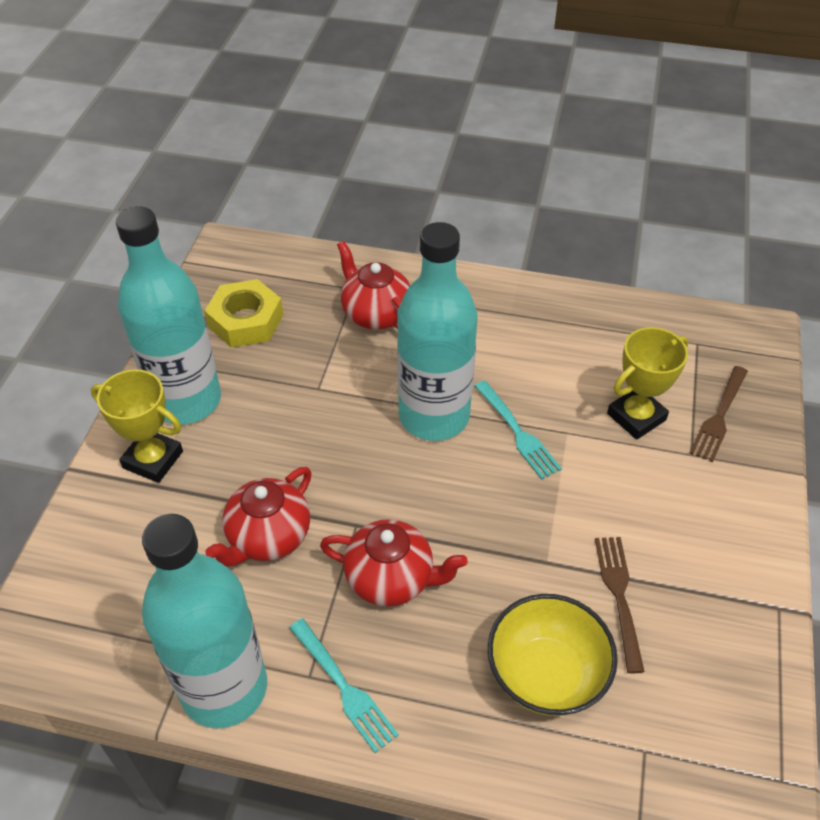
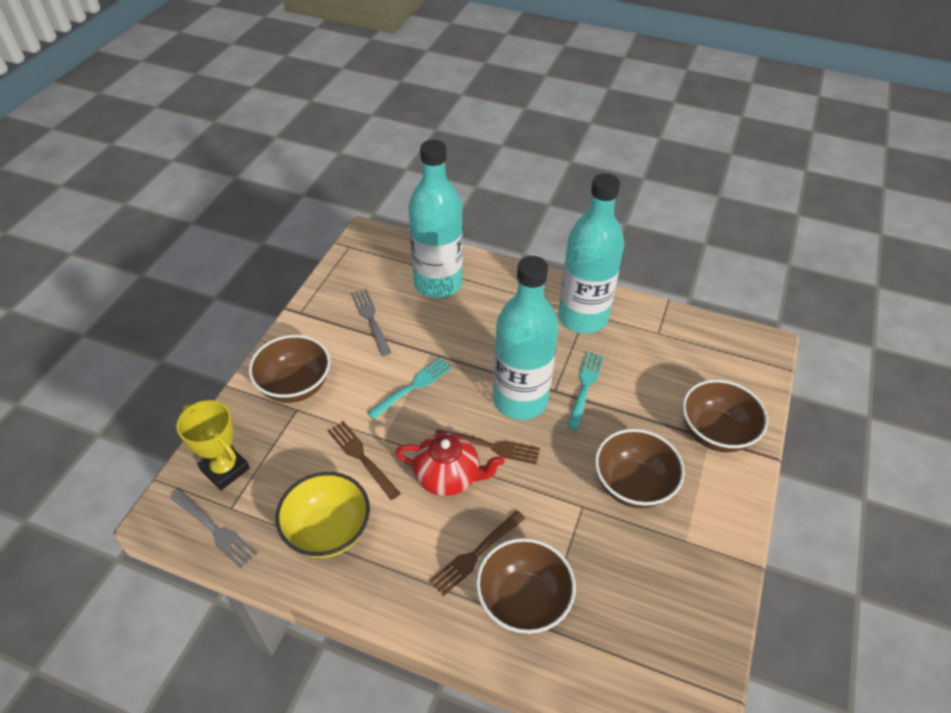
brown bowl: 0 -> 4
brown fork: 2 -> 3
grey fork: 0 -> 2
red teapot: 3 -> 1
yellow nut: 1 -> 0
yellow trophy: 2 -> 1

